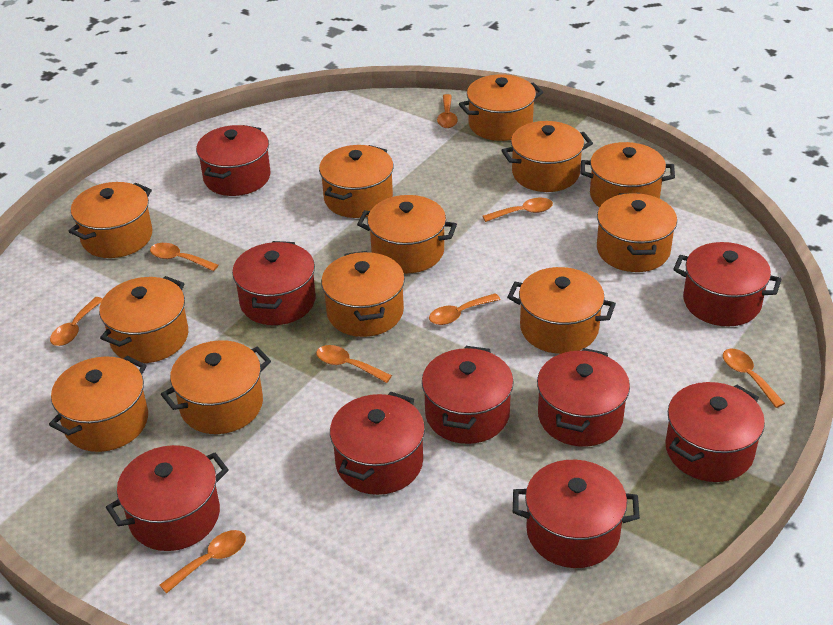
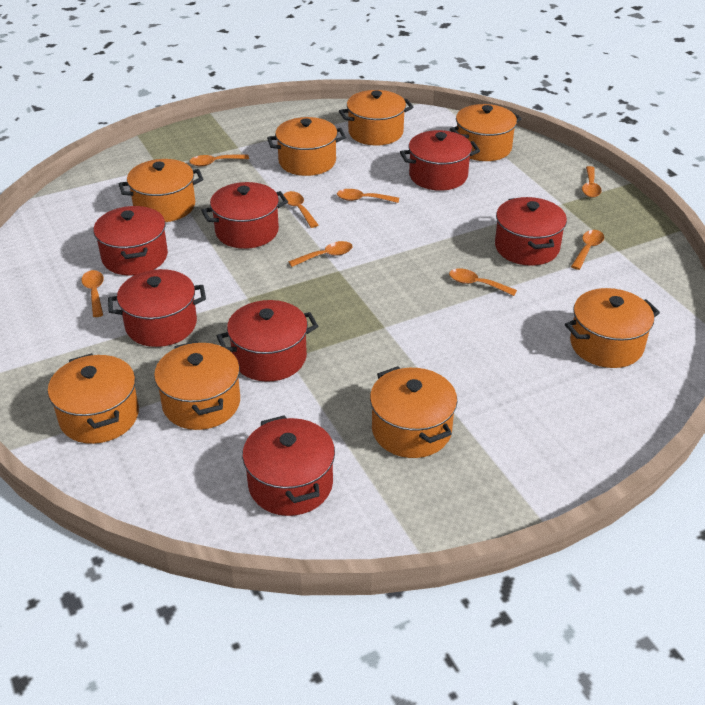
orange pot: 12 -> 8
red pot: 9 -> 7

